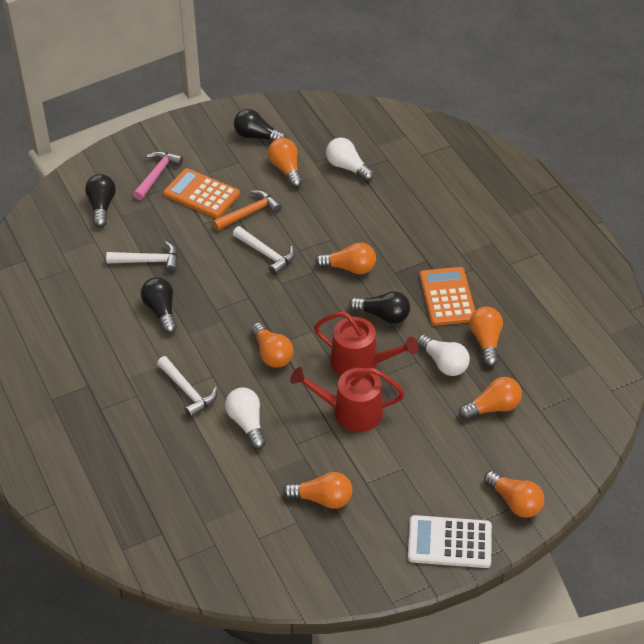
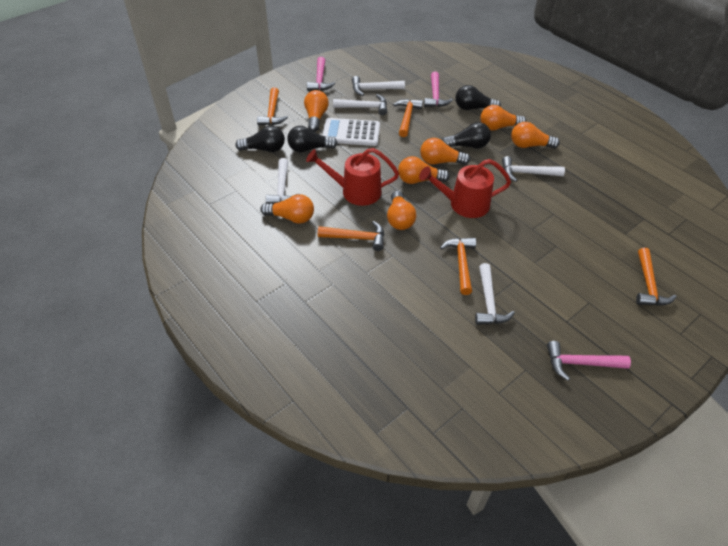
orange calculator: 2 -> 0
orange hammer: 1 -> 5
pink hammer: 1 -> 3
white hammer: 3 -> 5
white light bulb: 3 -> 0

